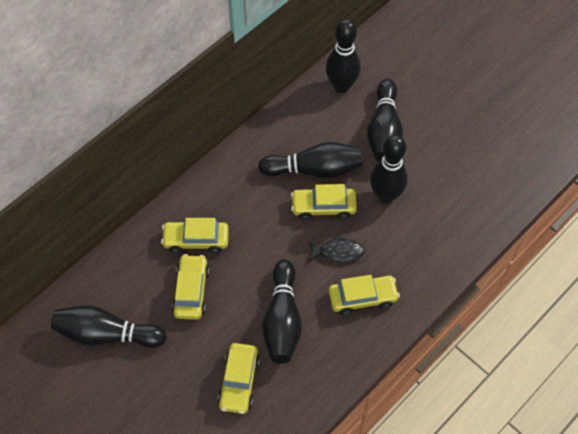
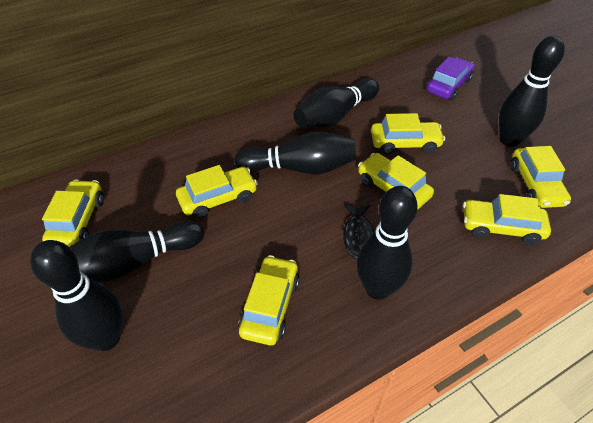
purple car: 0 -> 1
yellow car: 5 -> 7

